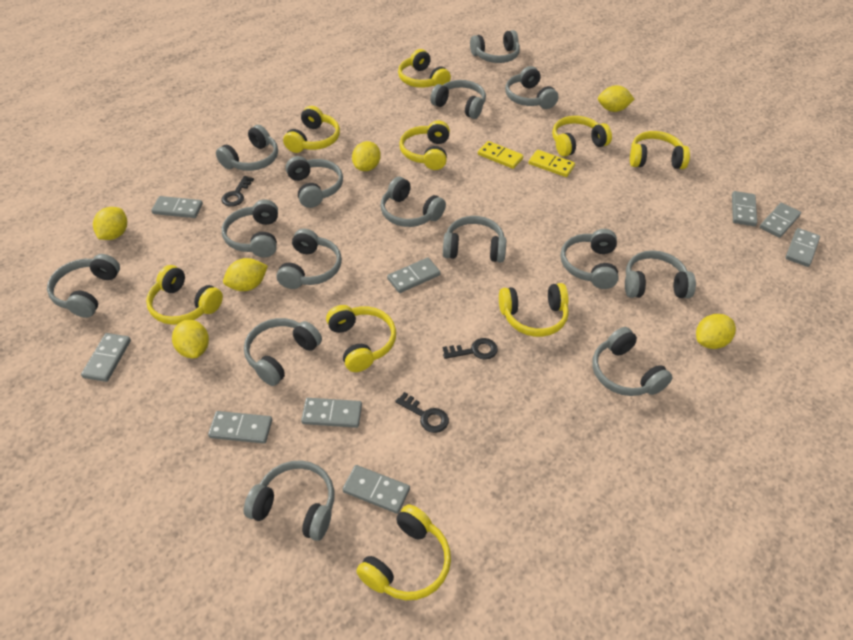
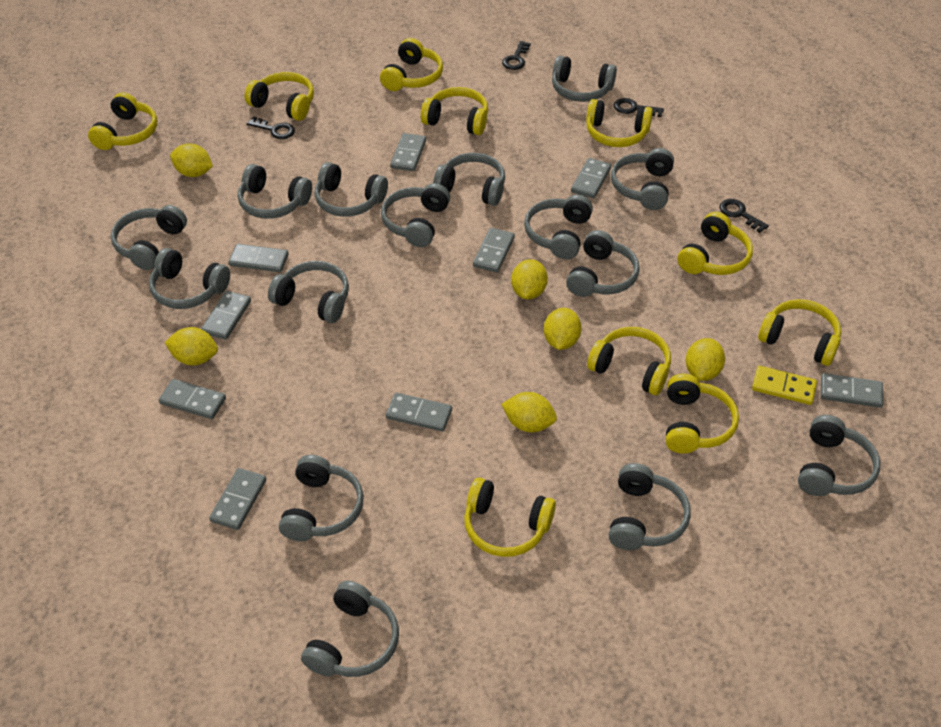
black key: 3 -> 4
yellow domino: 2 -> 1
yellow headphones: 9 -> 10

